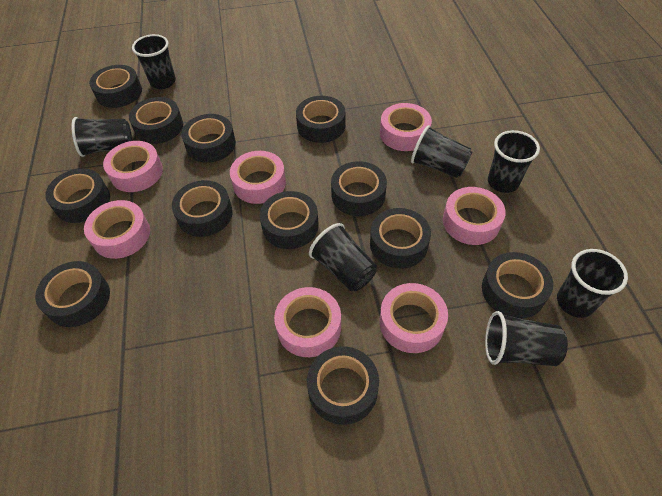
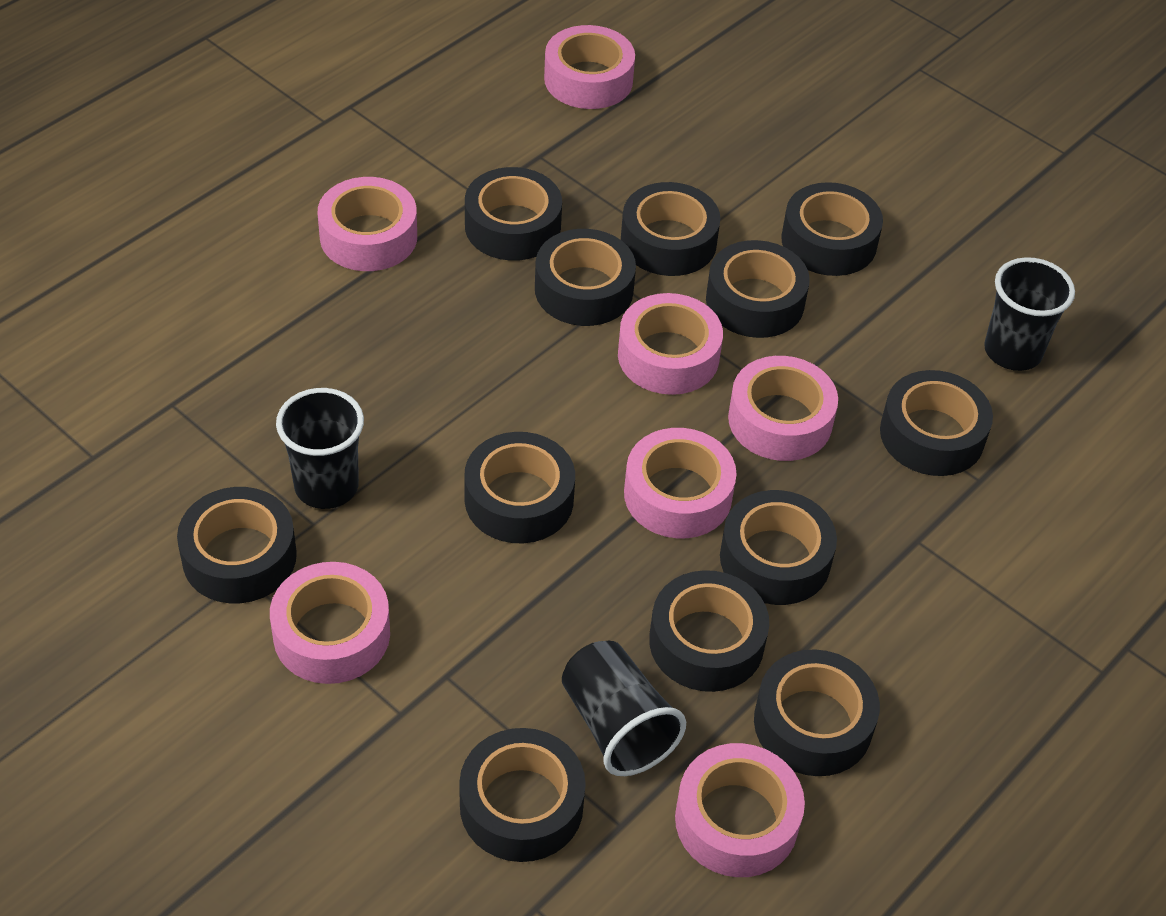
black cup: 7 -> 3

